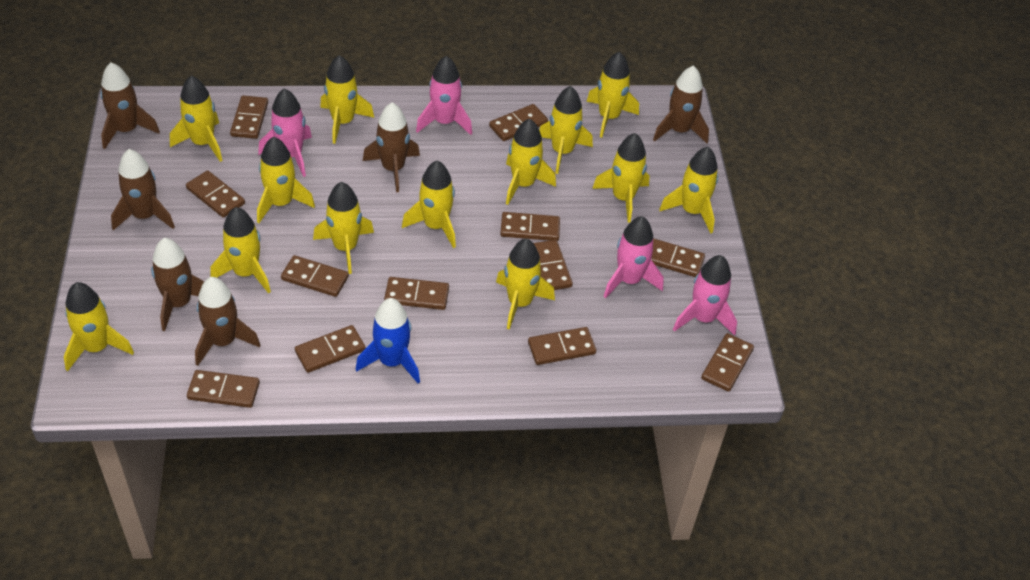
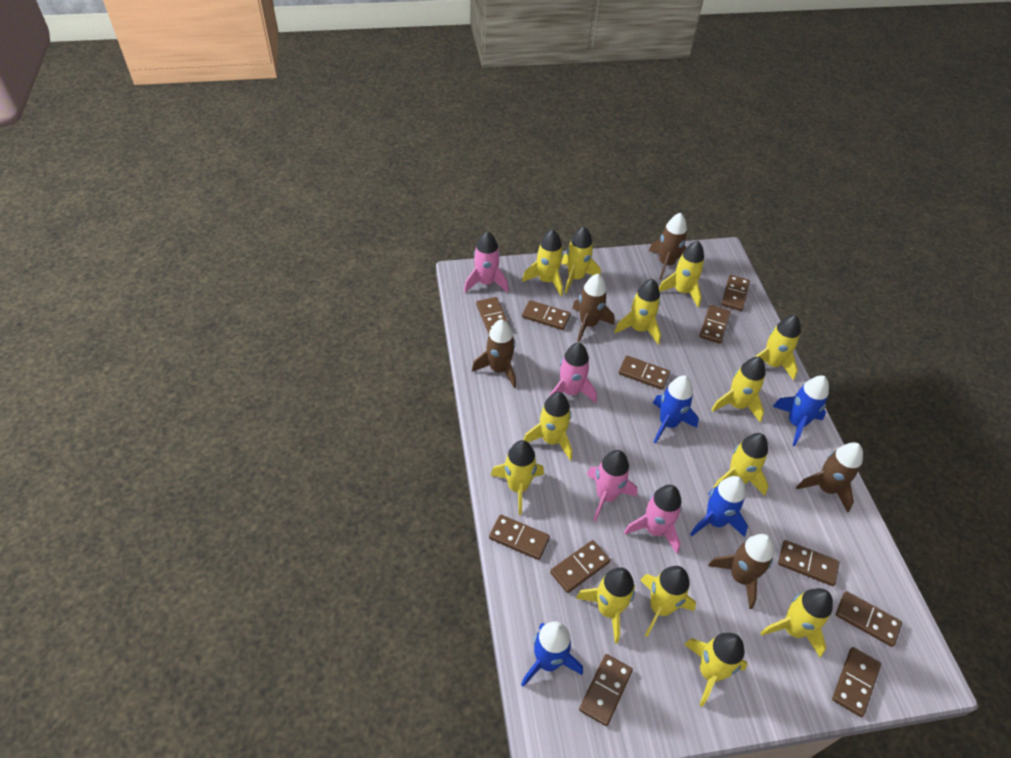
blue rocket: 1 -> 4
brown domino: 12 -> 11
brown rocket: 6 -> 5

